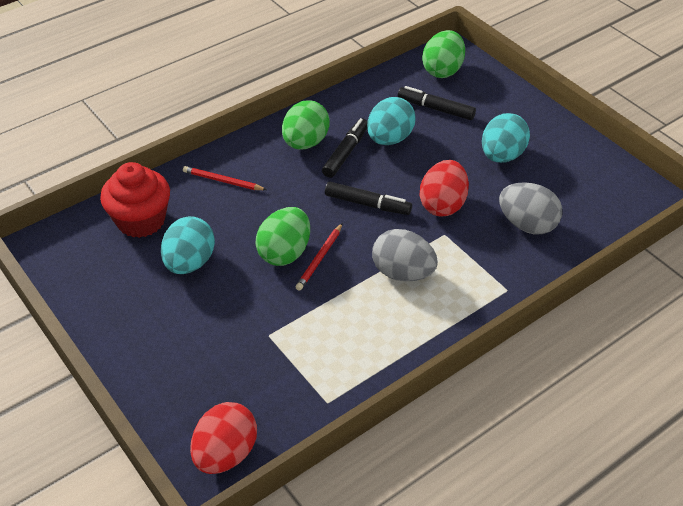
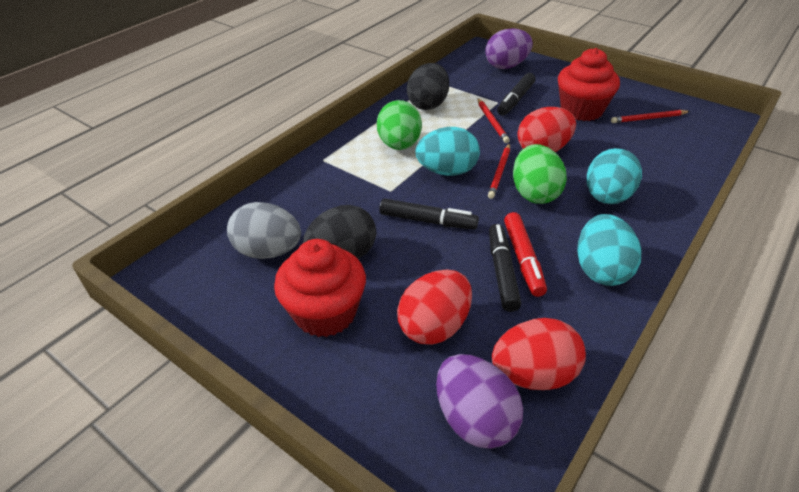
black egg: 0 -> 2
green egg: 3 -> 2
grey egg: 2 -> 1
purple egg: 0 -> 2
red cupcake: 1 -> 2
red egg: 2 -> 3
red marker: 0 -> 1
red pencil: 2 -> 3

